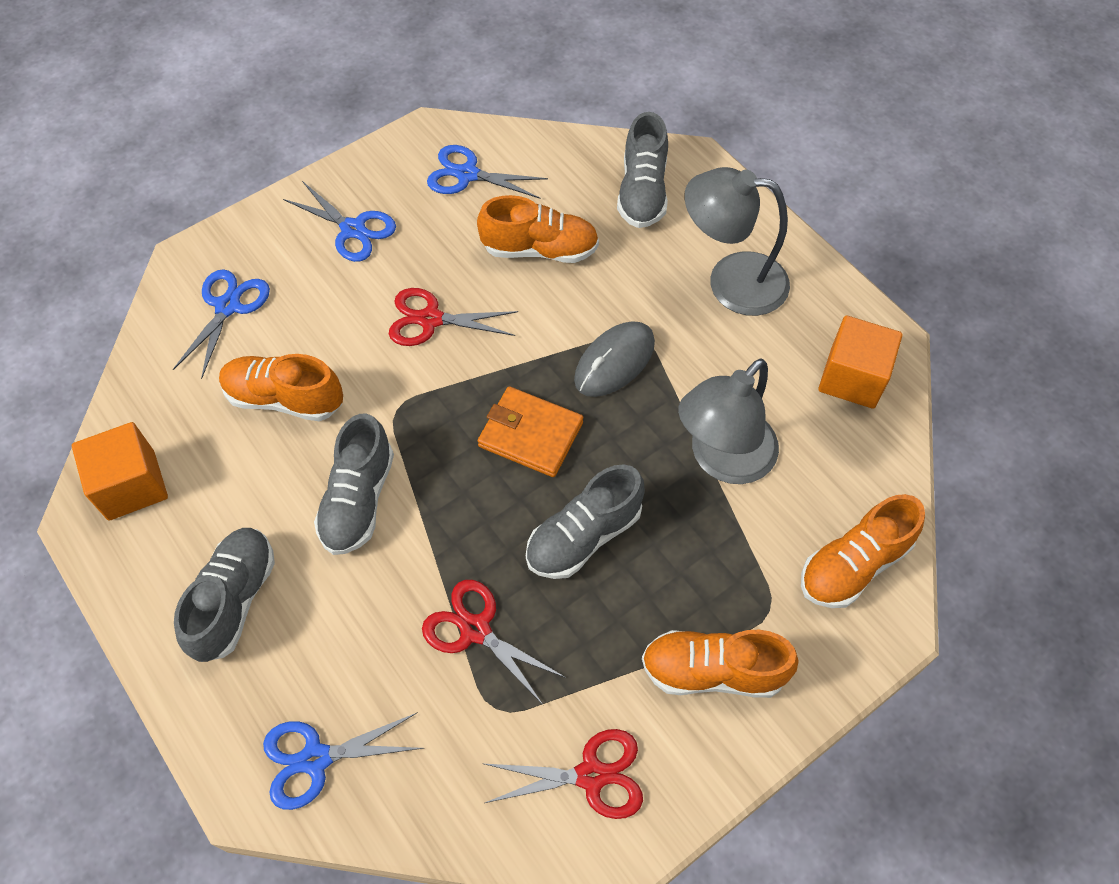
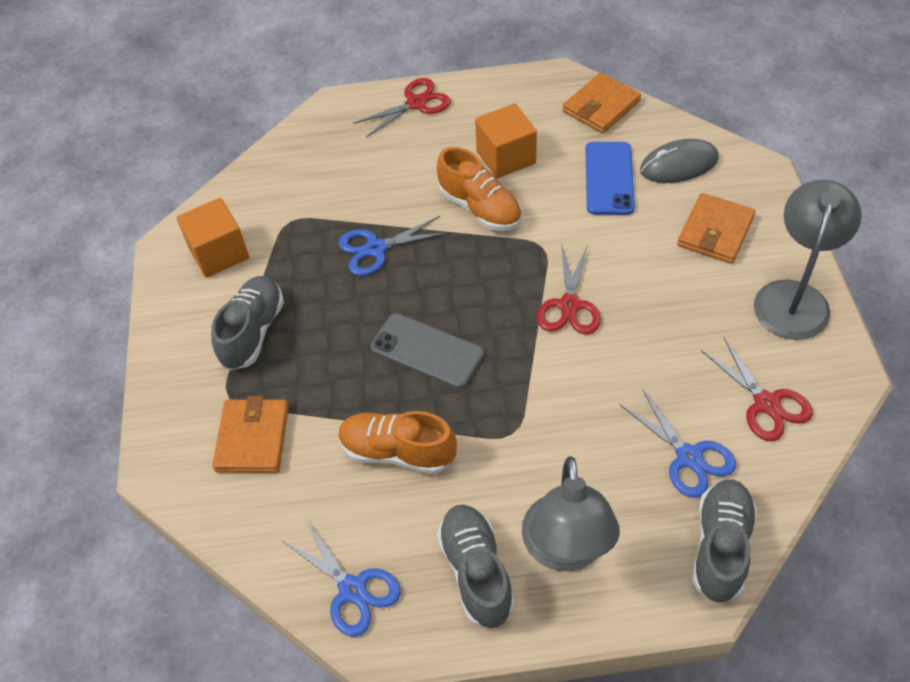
blue phone: 0 -> 1
blue scissors: 4 -> 3
grey phone: 0 -> 1
grey shoe: 4 -> 3
orange shoe: 4 -> 2
orange wallet: 1 -> 3

